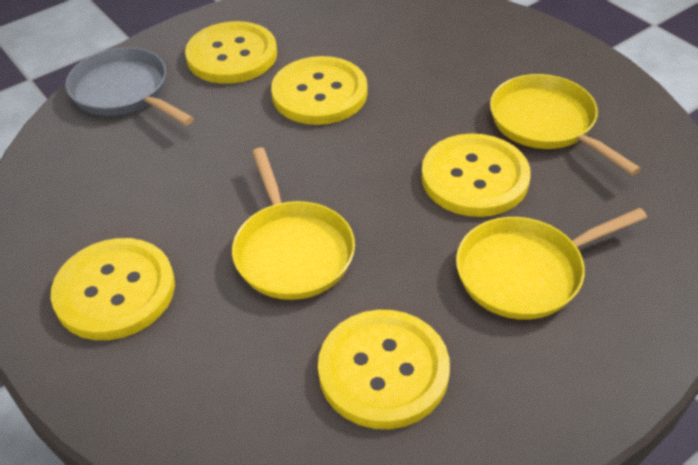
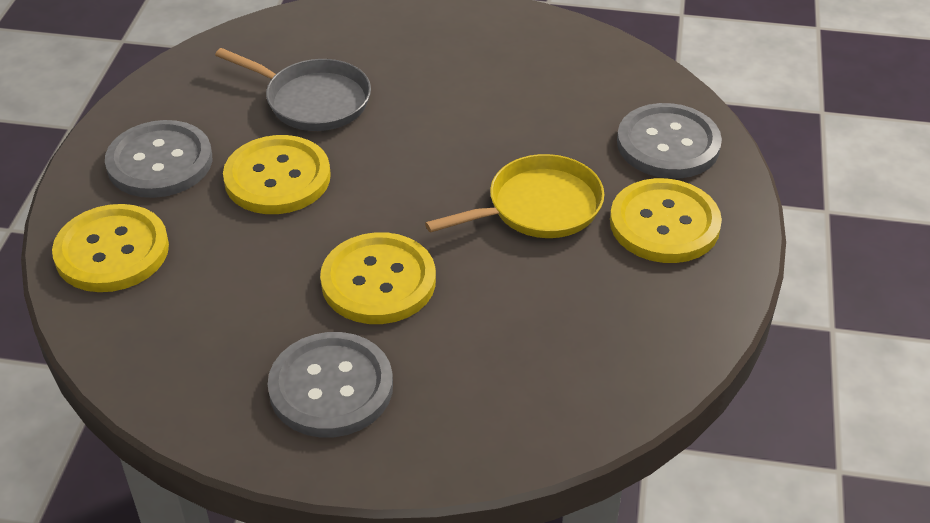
grey button: 0 -> 3
yellow button: 5 -> 4
yellow pan: 3 -> 1

